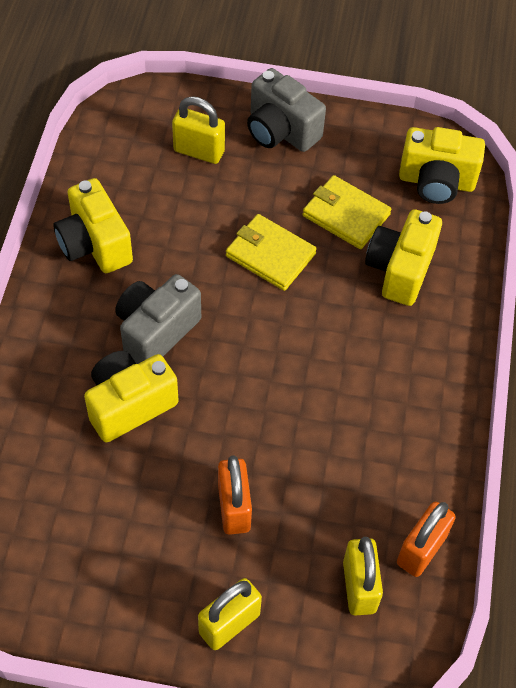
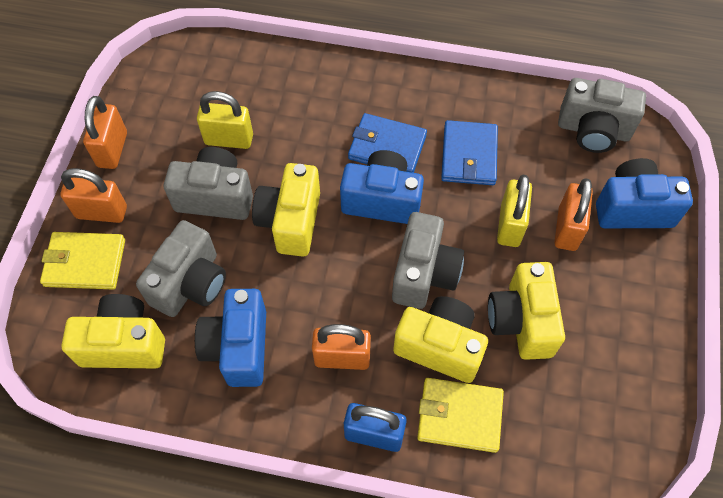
blue camera: 0 -> 3
blue padlock: 0 -> 1
blue wallet: 0 -> 2
grey camera: 2 -> 4
orange padlock: 2 -> 4
yellow padlock: 3 -> 2

